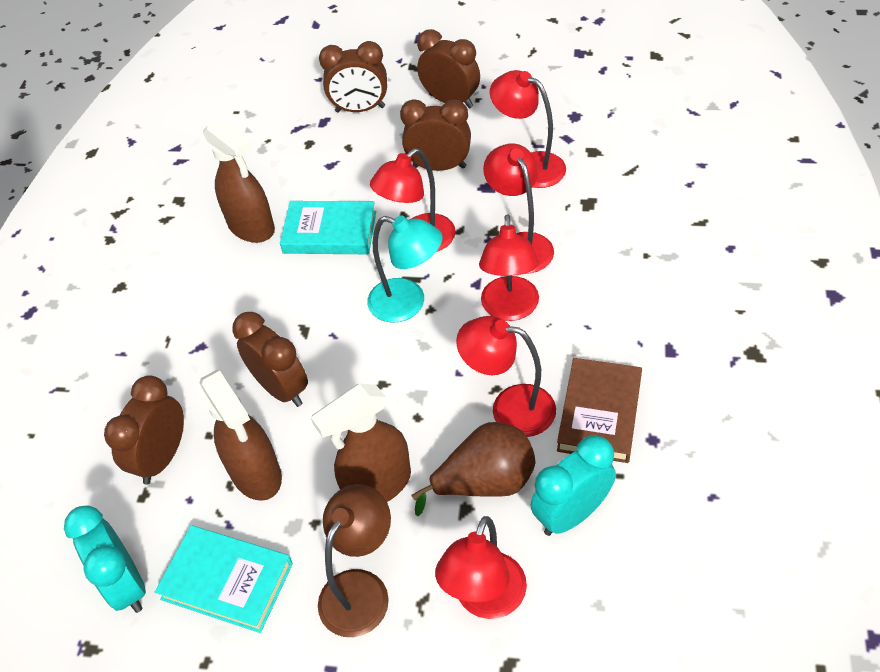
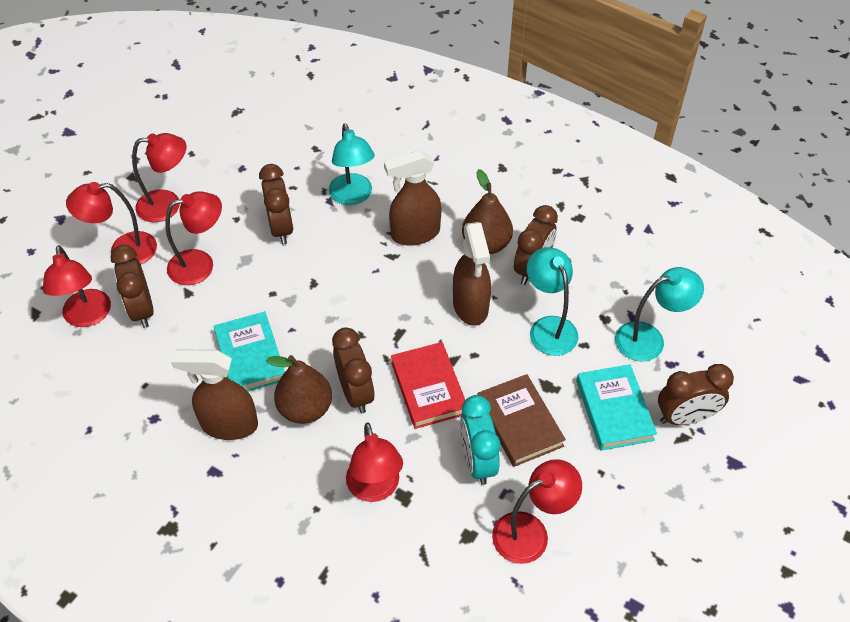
brown lamp: 1 -> 0
brown pear: 1 -> 2
red book: 0 -> 1
turquoise clock: 2 -> 1
turquoise lamp: 1 -> 3

